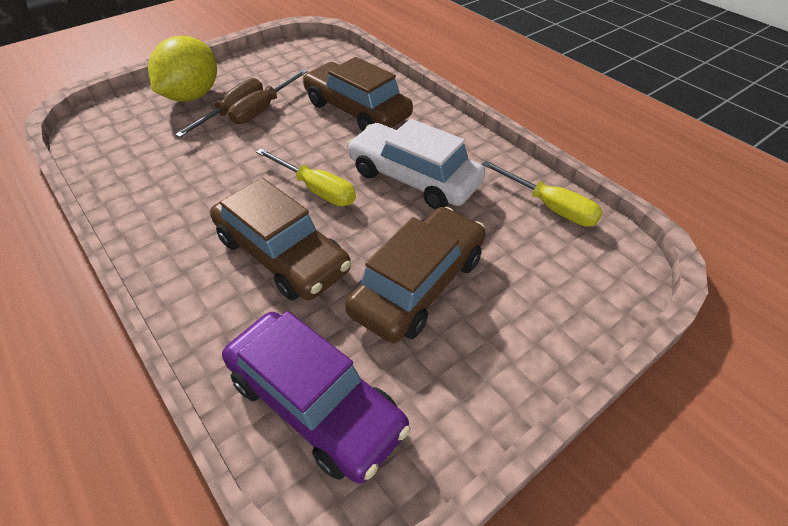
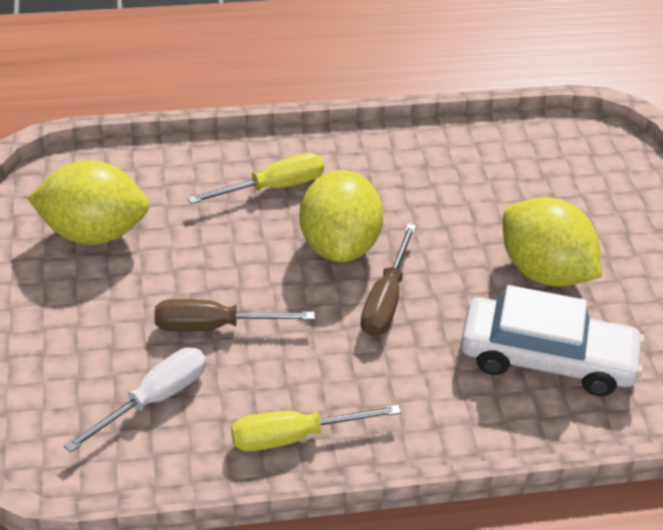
brown car: 3 -> 0
purple car: 1 -> 0
white screwdriver: 0 -> 1
yellow lemon: 1 -> 3

